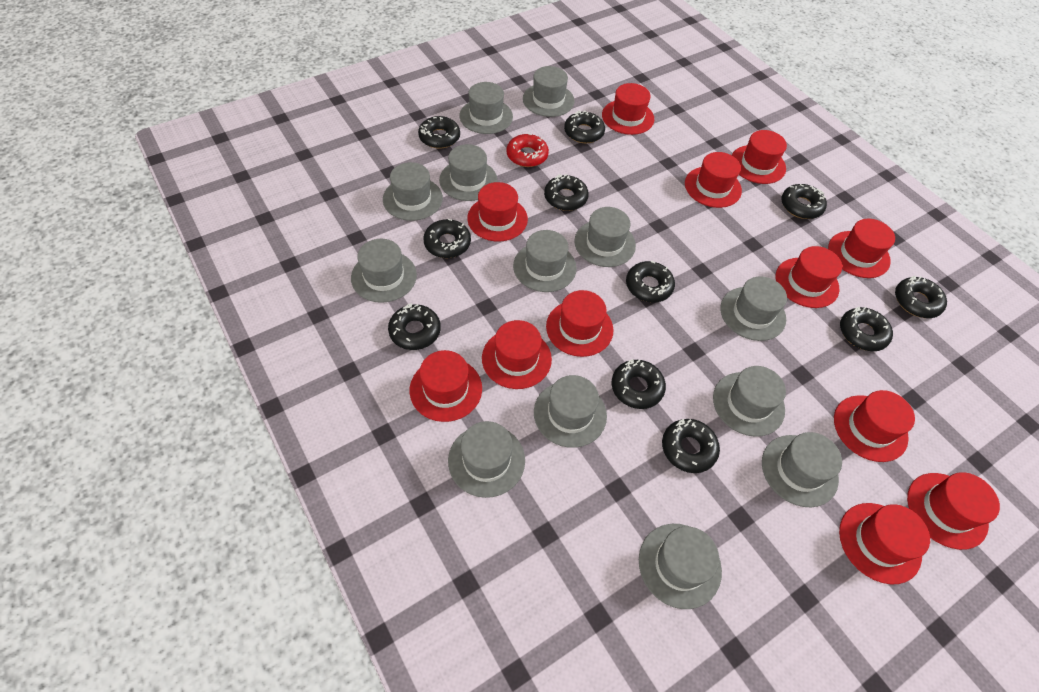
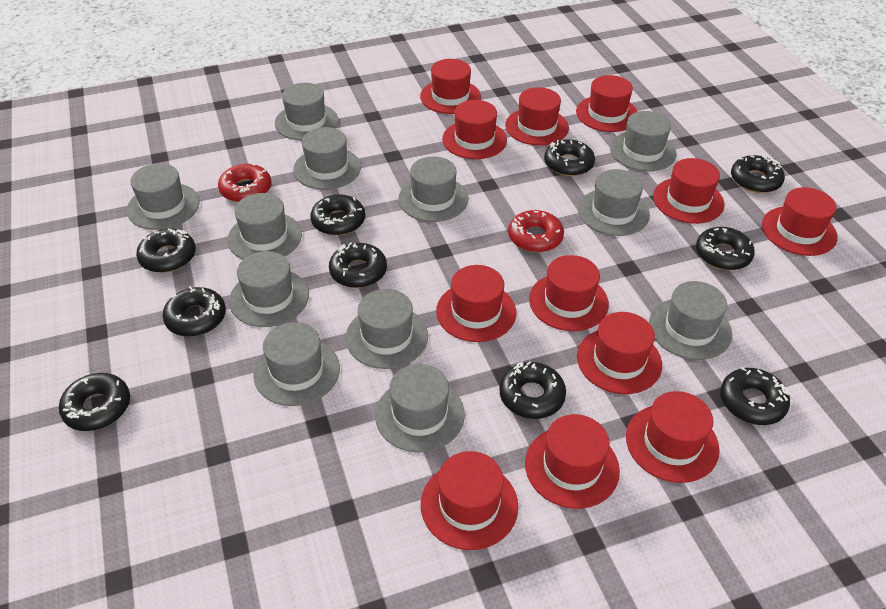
black donut: 11 -> 10
grey hat: 13 -> 12
red donut: 1 -> 2

